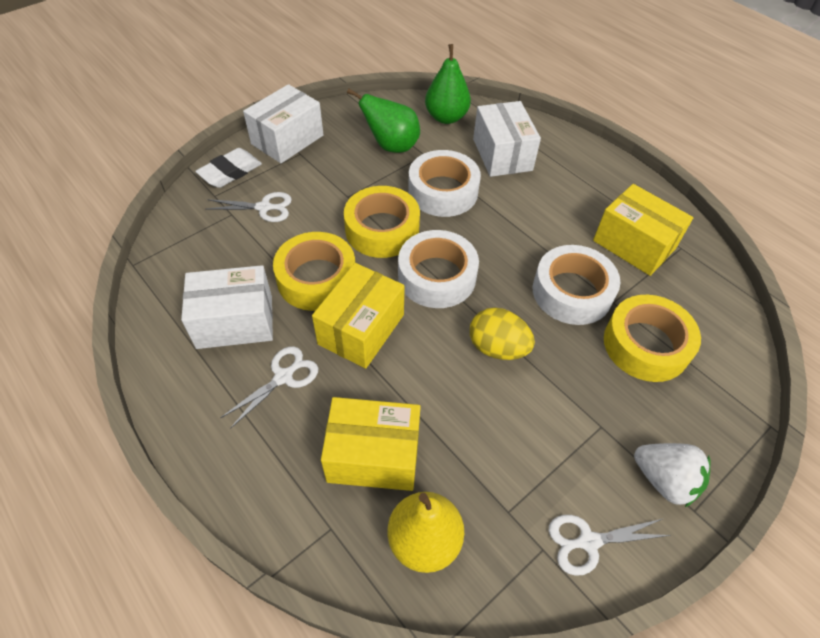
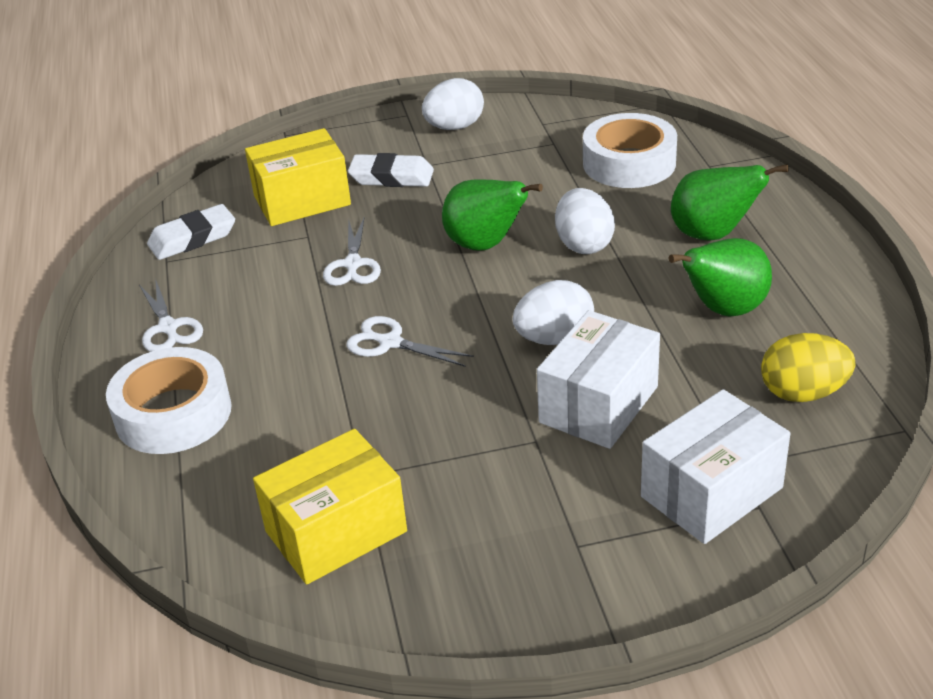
green pear: 2 -> 3
white box: 3 -> 2
white egg: 0 -> 3
white eraser: 1 -> 2
white strawberry: 1 -> 0
white tape: 3 -> 2
yellow box: 3 -> 2
yellow pear: 1 -> 0
yellow tape: 3 -> 0

